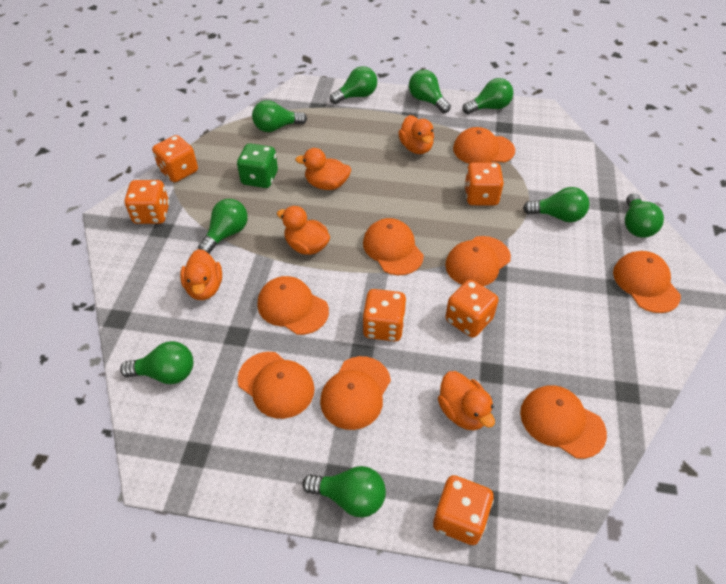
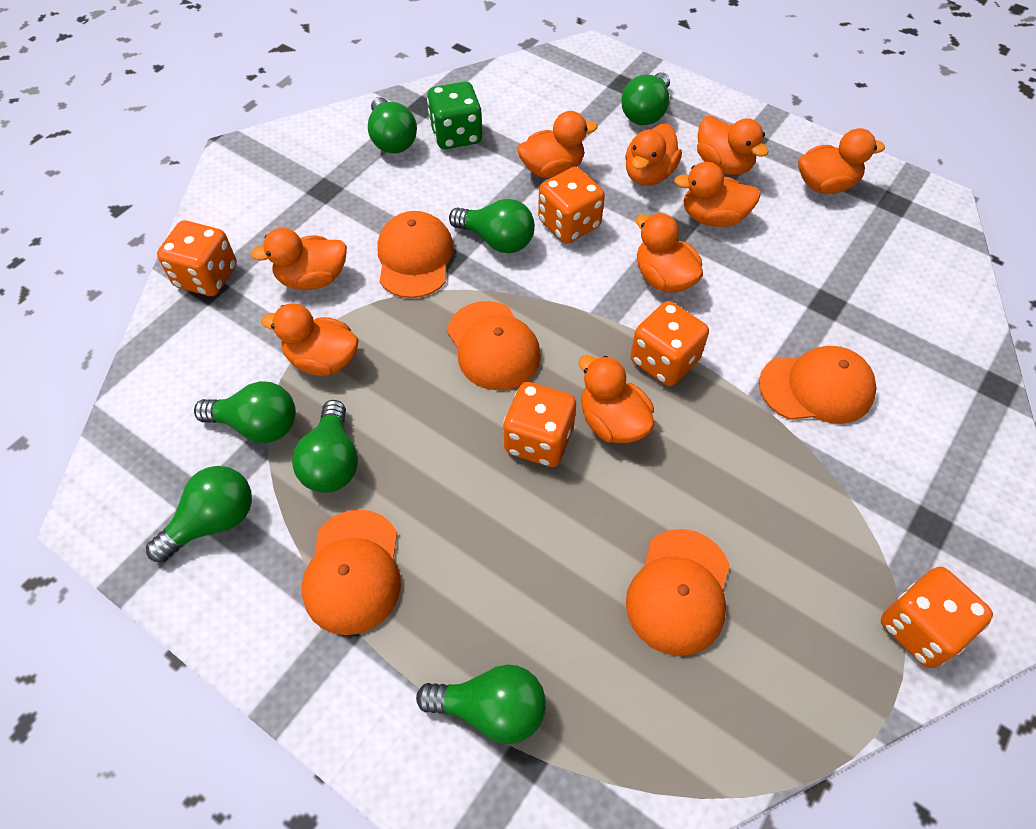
green light bulb: 9 -> 7
orange cap: 8 -> 5
orange dice: 6 -> 5
orange duck: 5 -> 9

